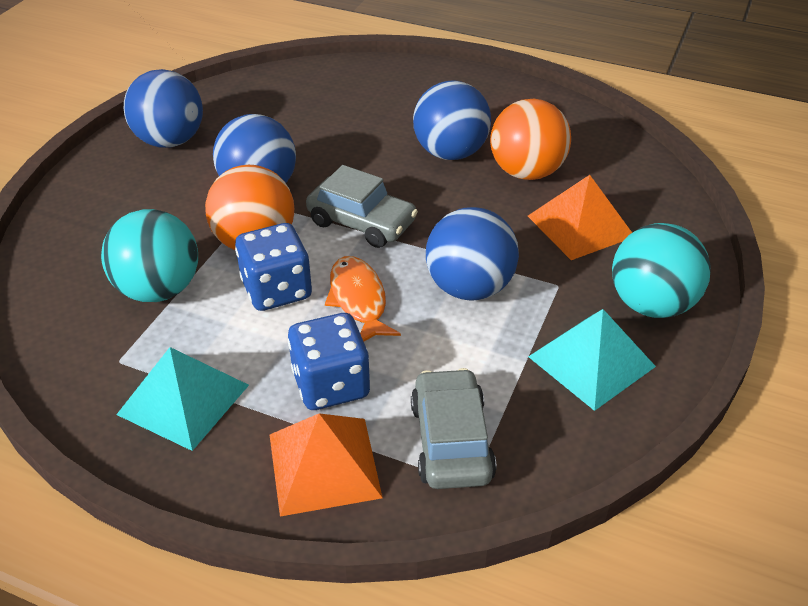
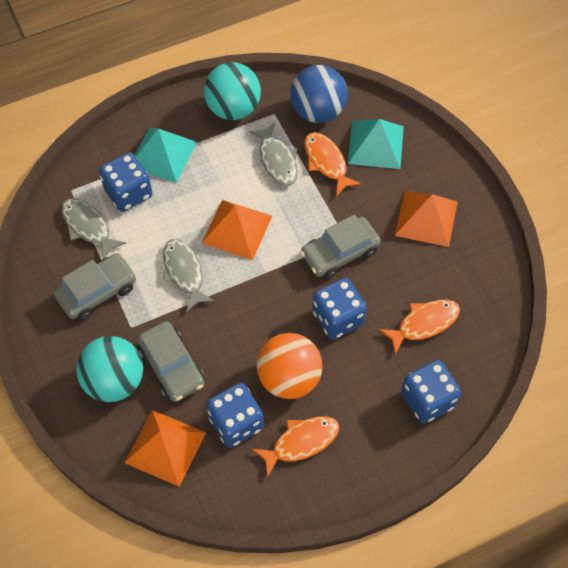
blue ball: 4 -> 1
blue dice: 2 -> 4
grey car: 2 -> 3
grey fish: 0 -> 3
orange ball: 2 -> 1
orange fish: 1 -> 3
orange pyramid: 2 -> 3

